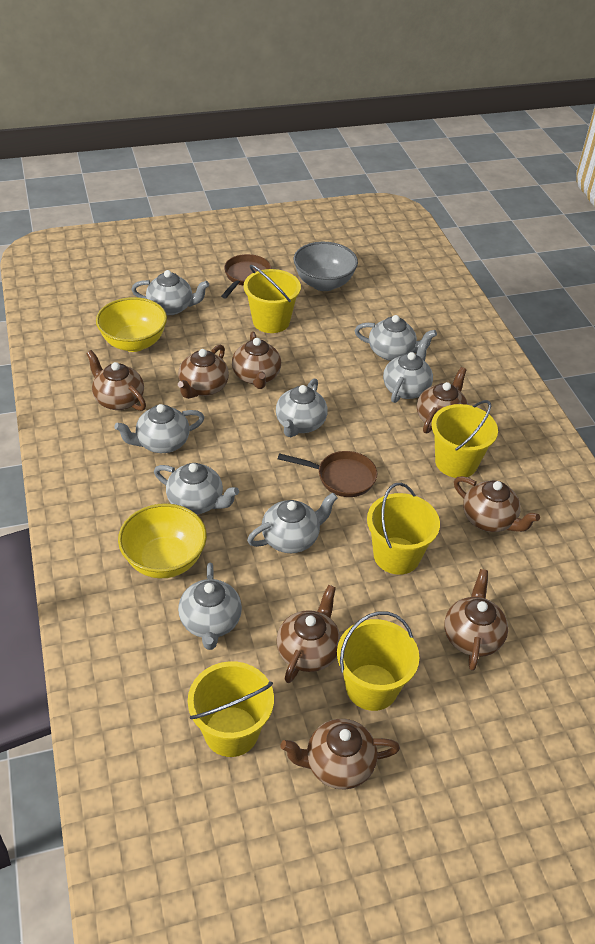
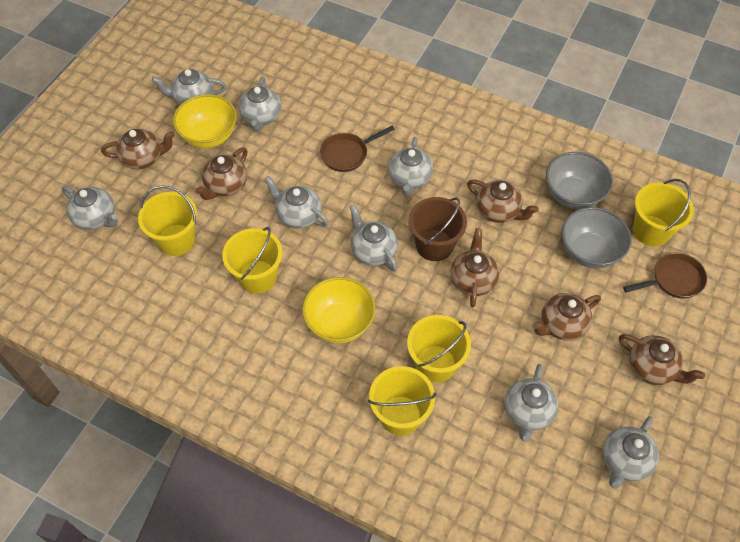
brown bucket: 0 -> 1
brown teapot: 8 -> 6
grey bowl: 1 -> 2

